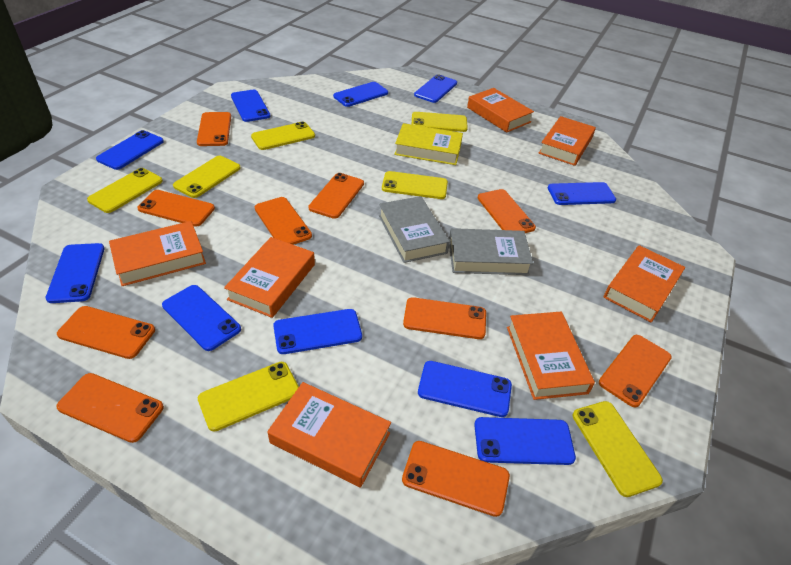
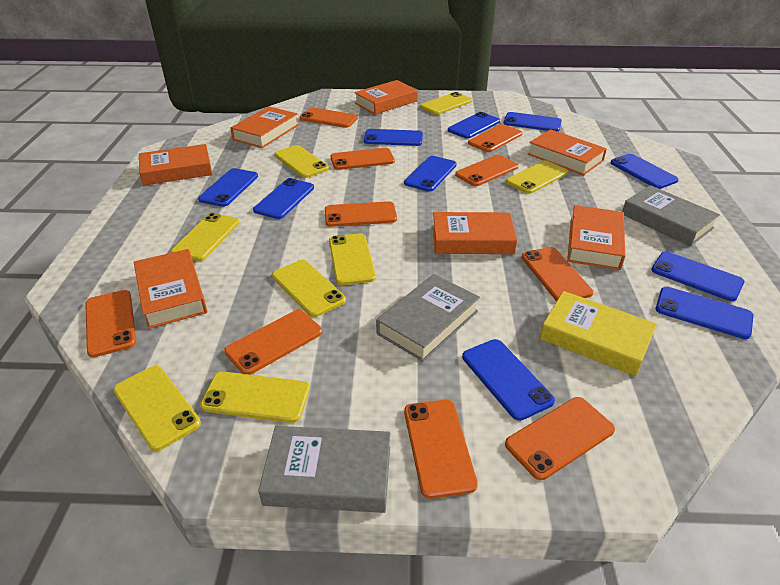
grey book: 2 -> 3
yellow phone: 7 -> 8

